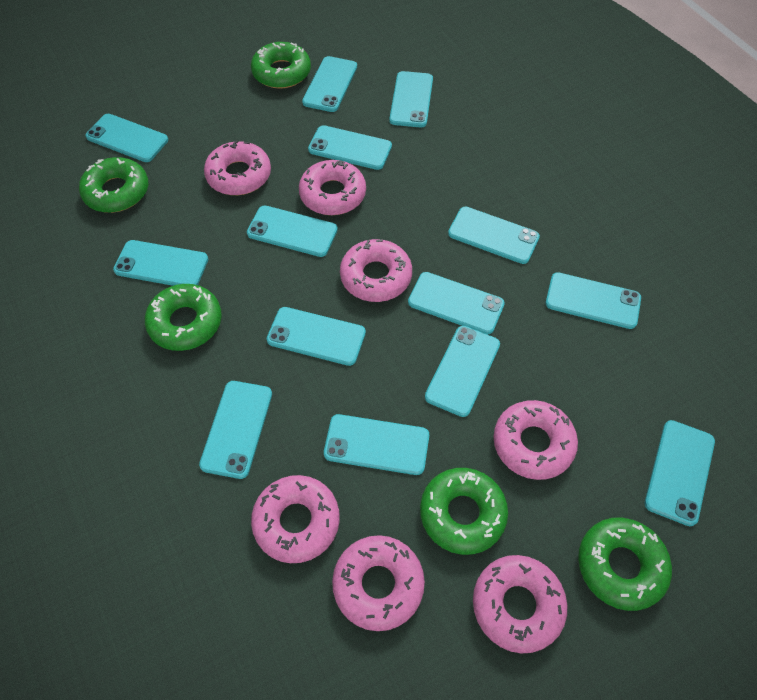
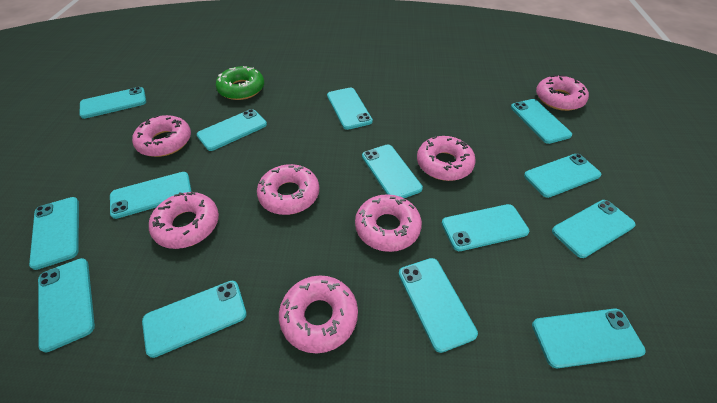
green donut: 5 -> 1

